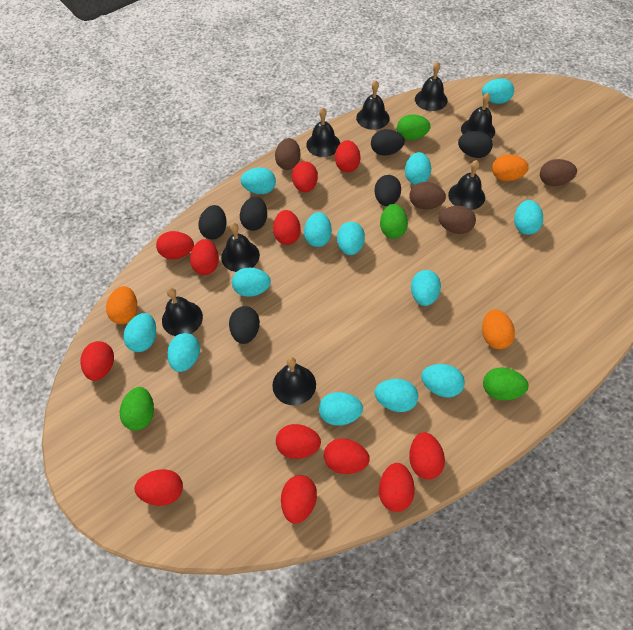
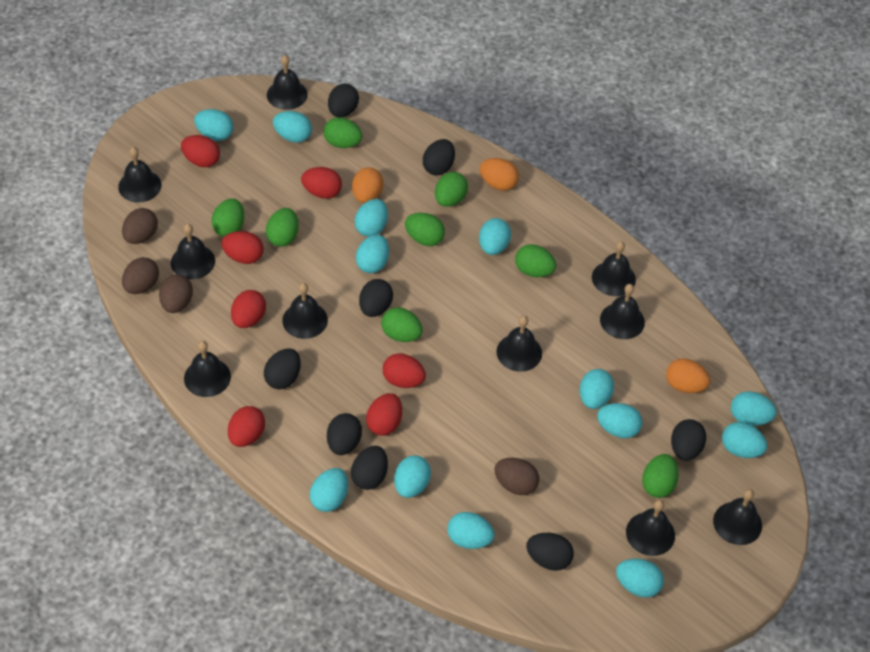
black bell: 8 -> 10
black egg: 6 -> 8
green egg: 4 -> 8
red egg: 12 -> 7

